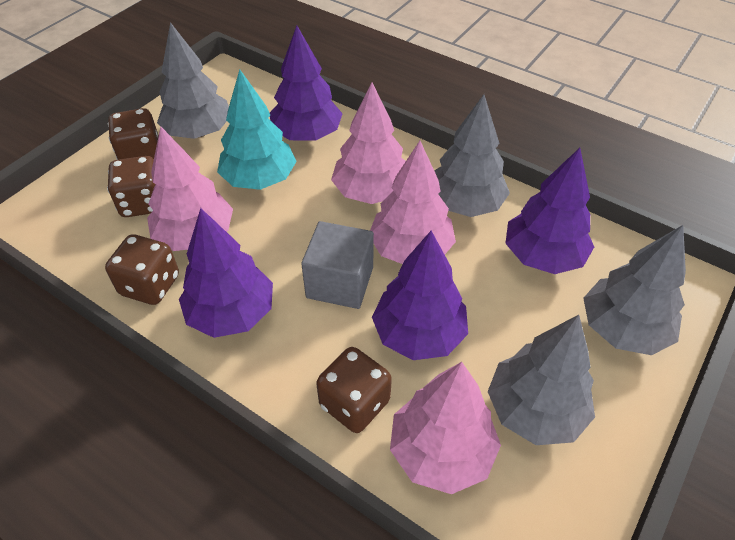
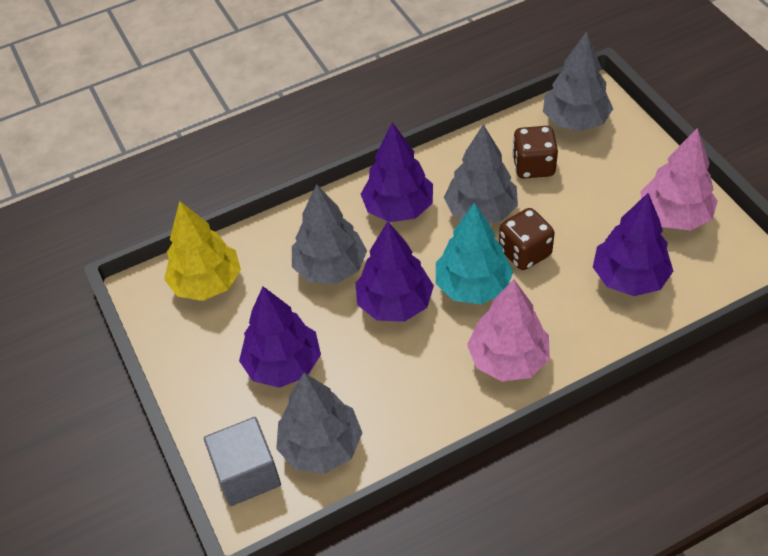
brown dice: 4 -> 2
pink tree: 4 -> 2
yellow tree: 0 -> 1

